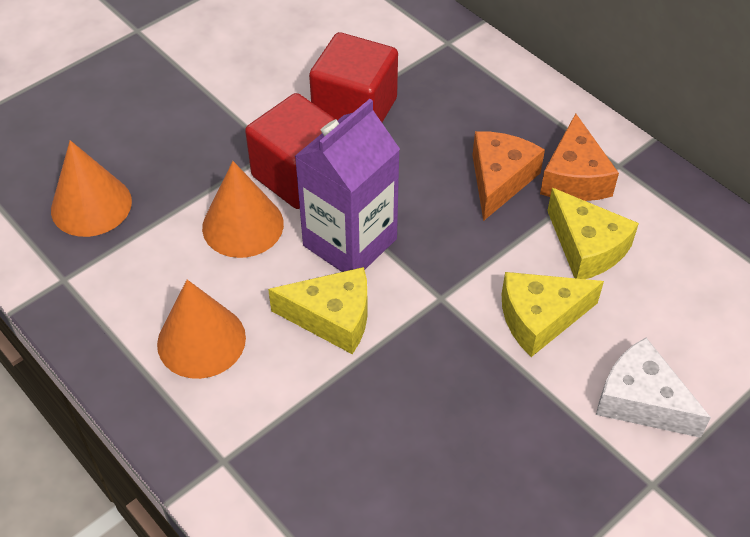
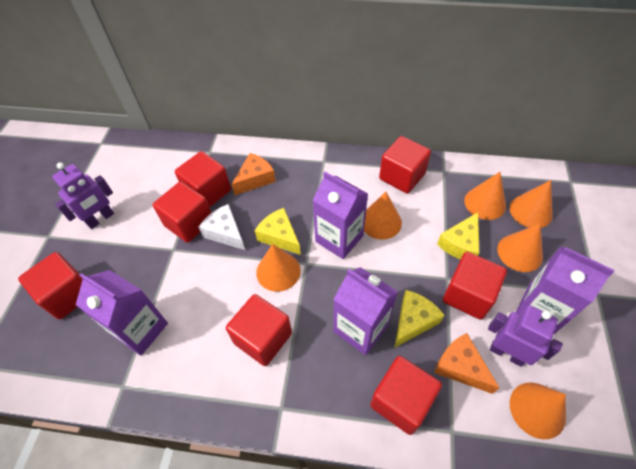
orange cone: 3 -> 6
purple carton: 1 -> 4
purple robot: 0 -> 2
red cube: 2 -> 7

